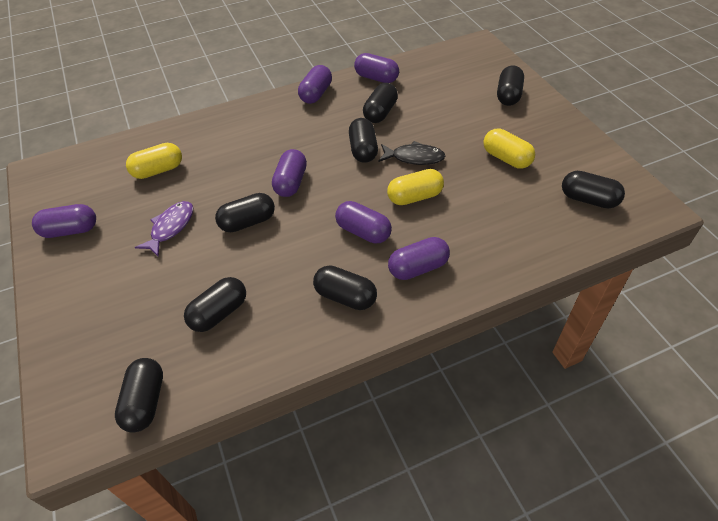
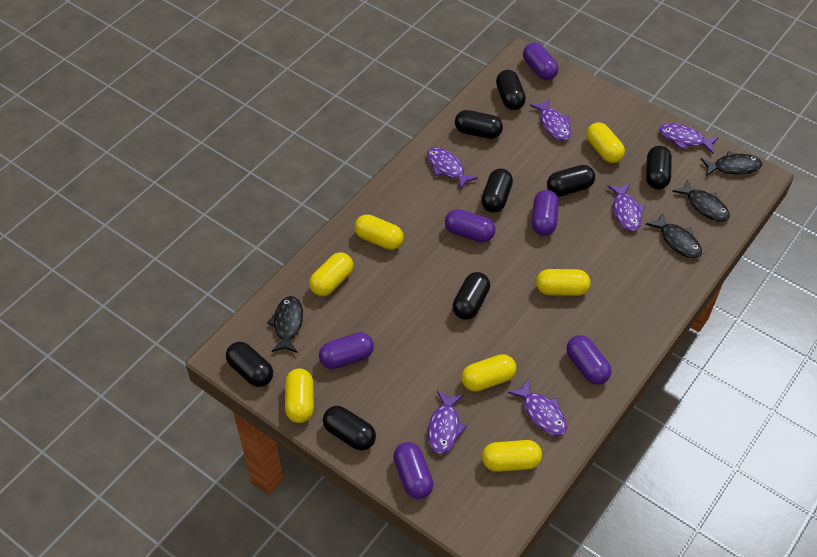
black fish: 1 -> 4
purple fish: 1 -> 6
yellow capsule: 3 -> 7

